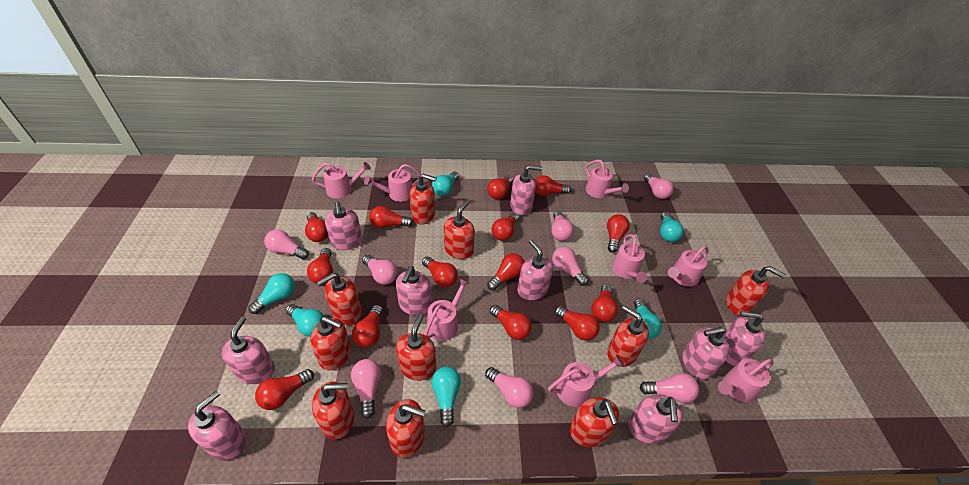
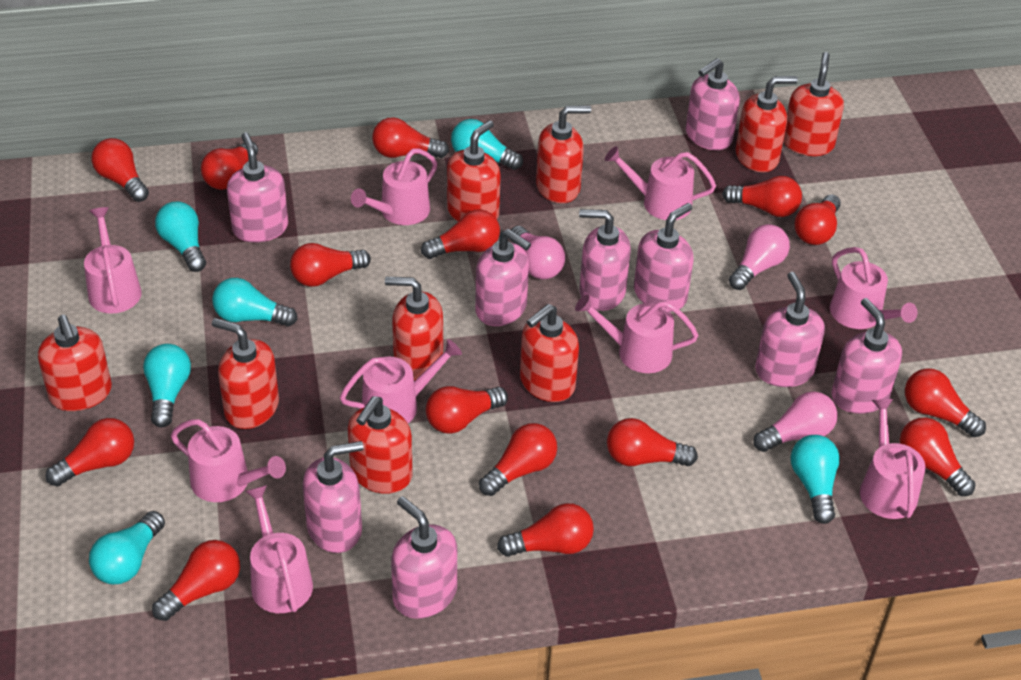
pink light bulb: 8 -> 3
pink watering can: 8 -> 9
red light bulb: 14 -> 15
red soap dispenser: 10 -> 9

